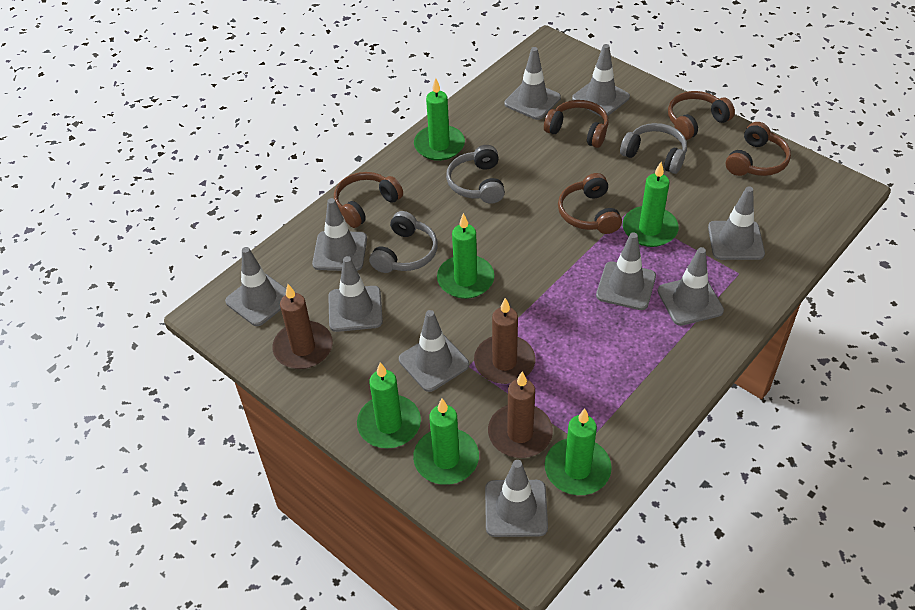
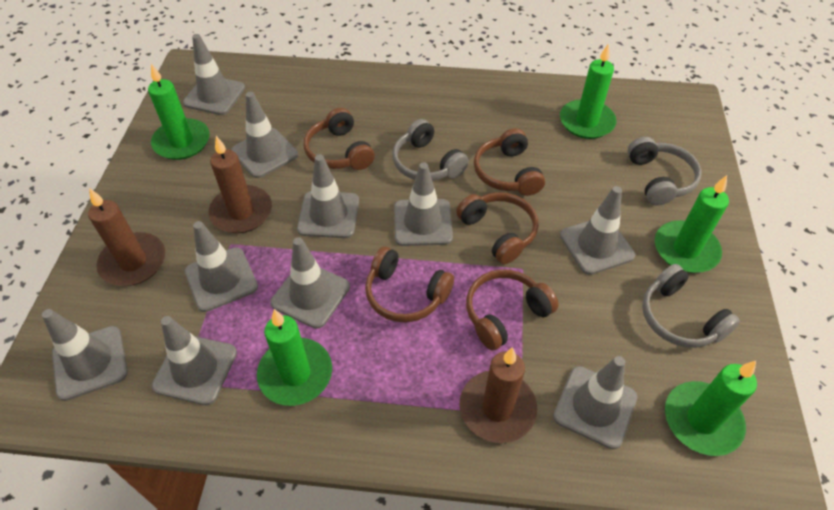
green candle: 6 -> 5

